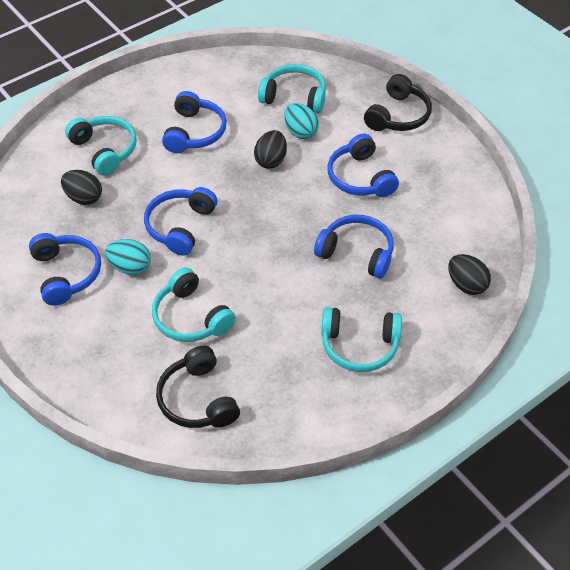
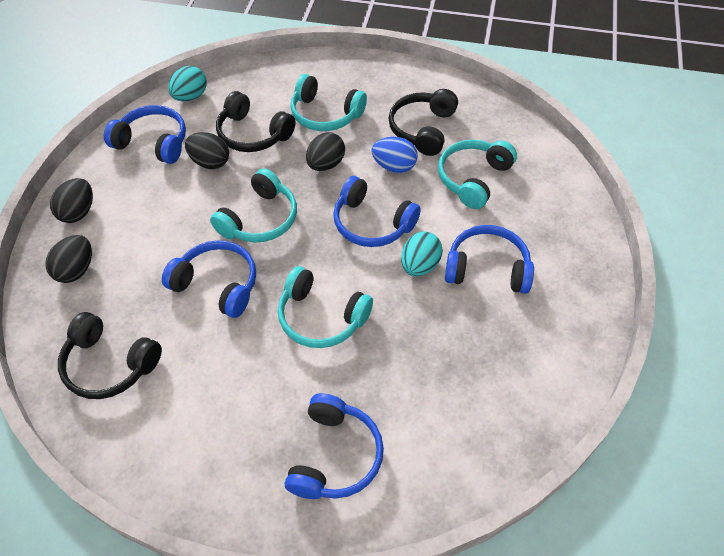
black egg: 3 -> 4
black headphones: 2 -> 3
blue egg: 0 -> 1

